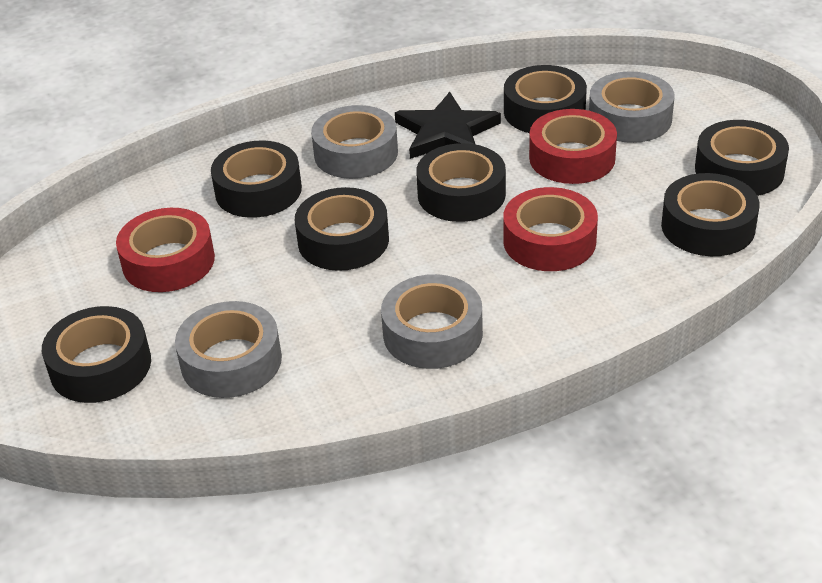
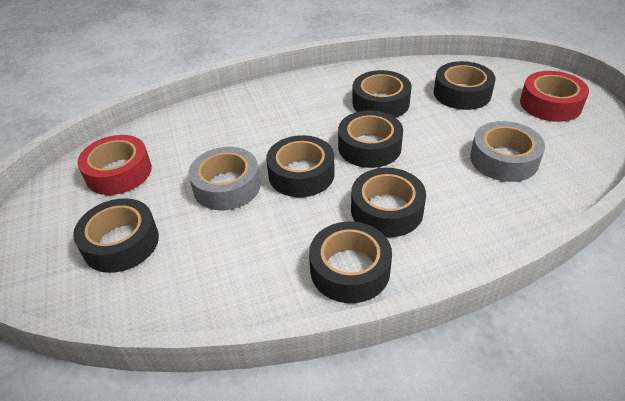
black star: 1 -> 0
grey tape: 4 -> 2
red tape: 3 -> 2

